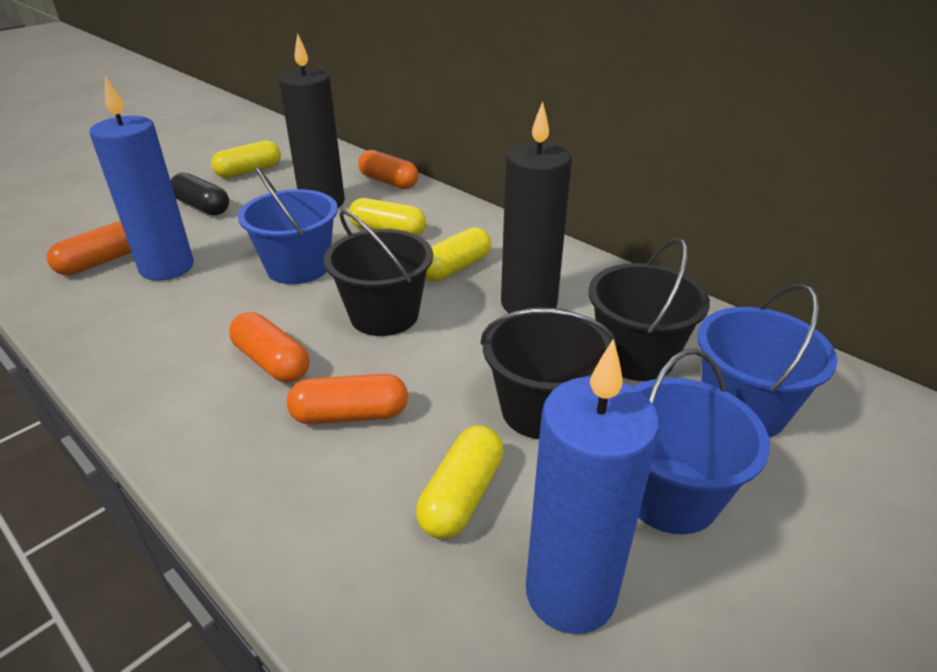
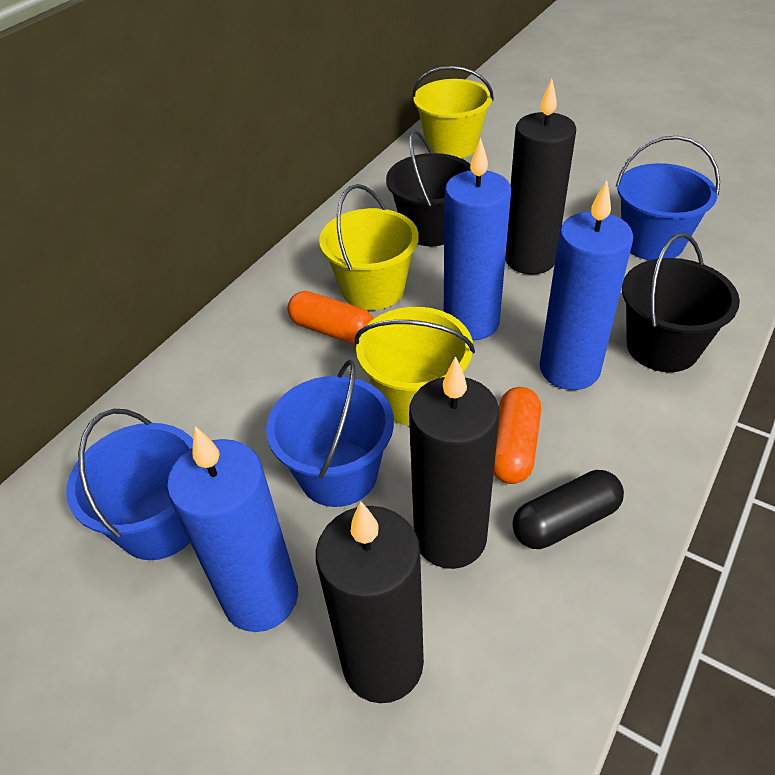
black bucket: 3 -> 2
black candle: 2 -> 3
blue candle: 2 -> 3
orange capsule: 4 -> 2
yellow bucket: 0 -> 3
yellow capsule: 4 -> 0

